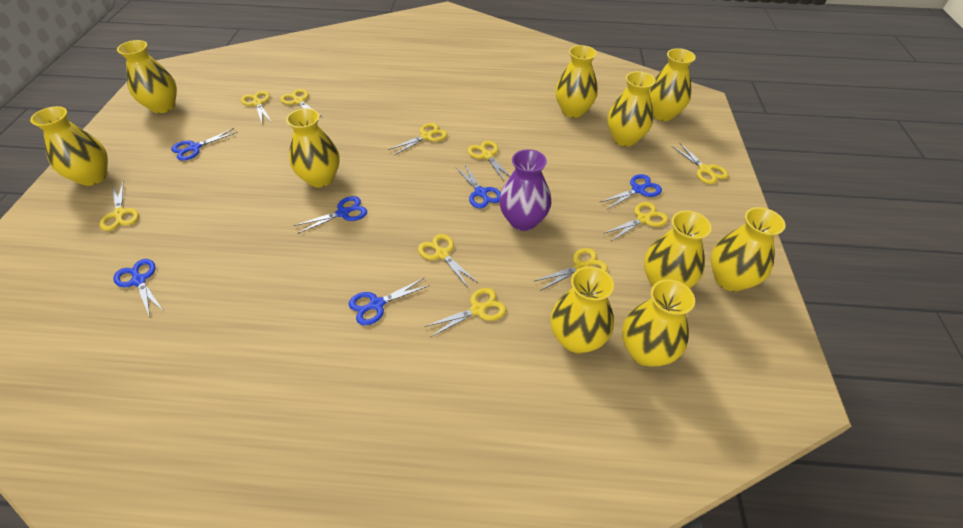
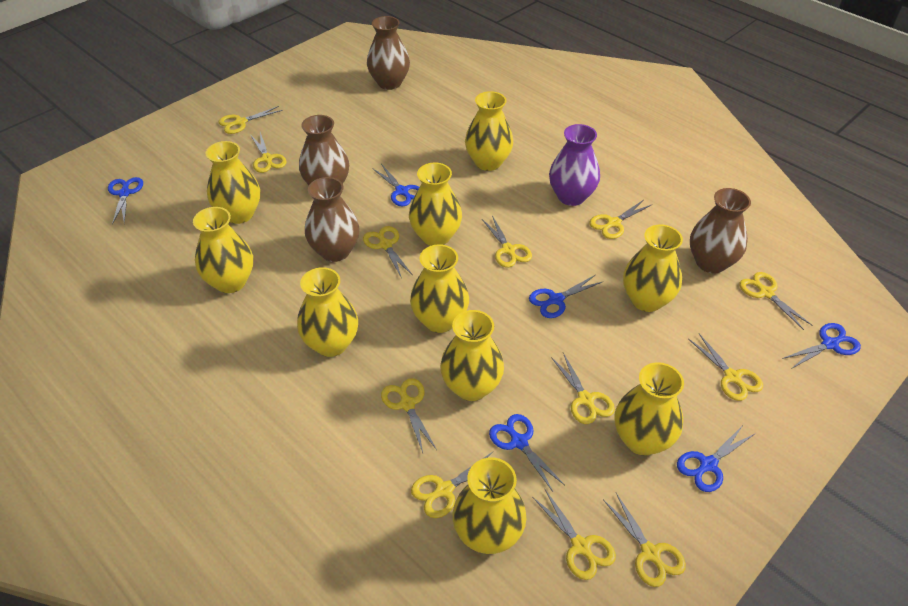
brown vase: 0 -> 4
yellow scissors: 10 -> 12

